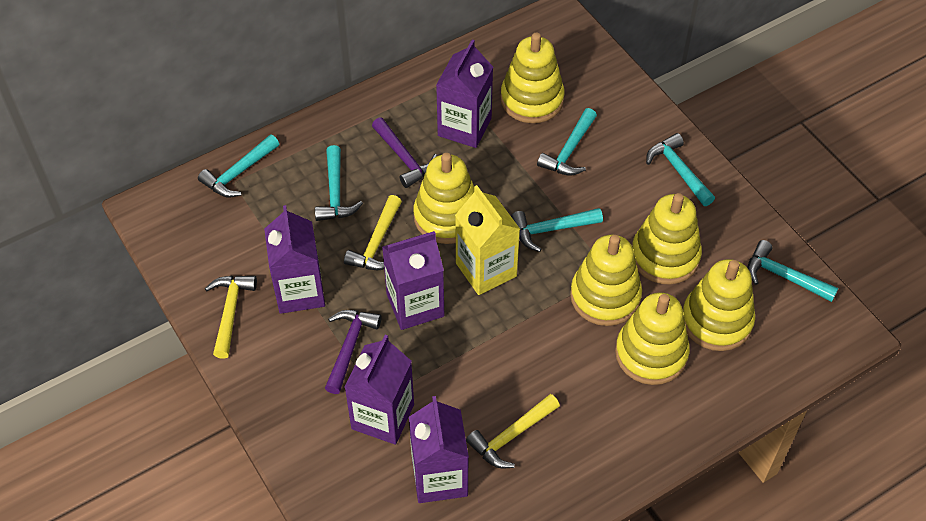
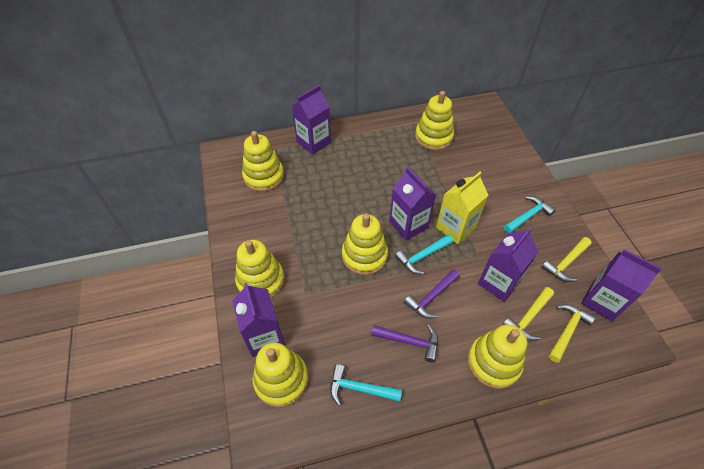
turquoise hammer: 6 -> 3

